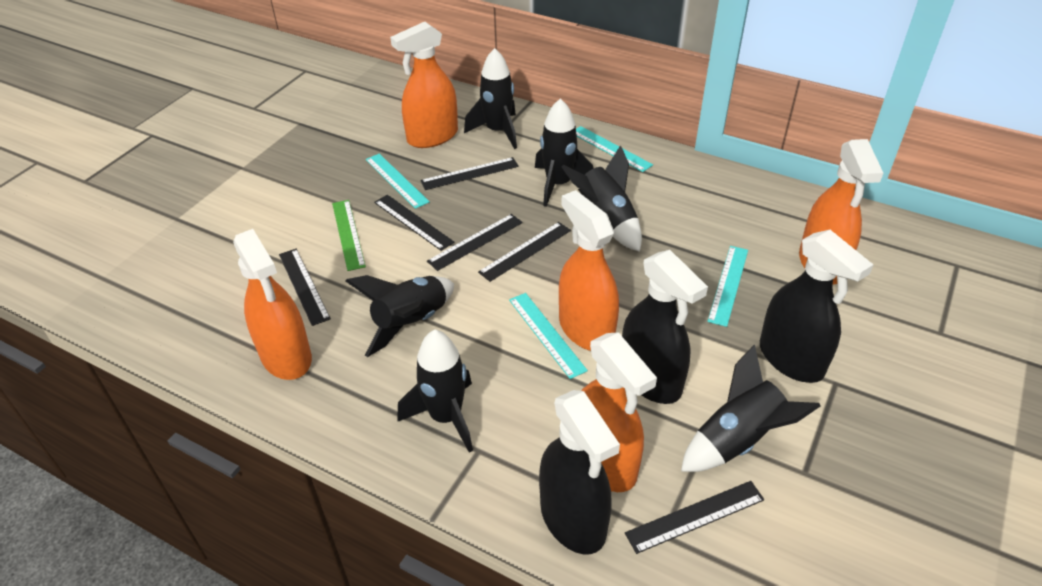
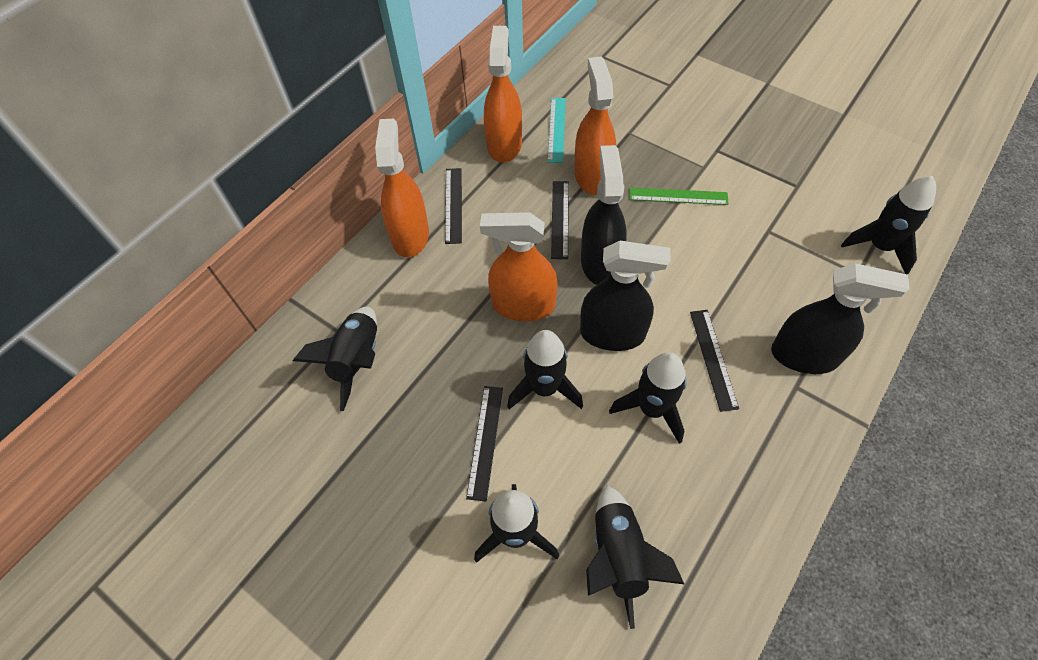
black ruler: 6 -> 4
orange spray bottle: 5 -> 4
turquoise ruler: 4 -> 1

